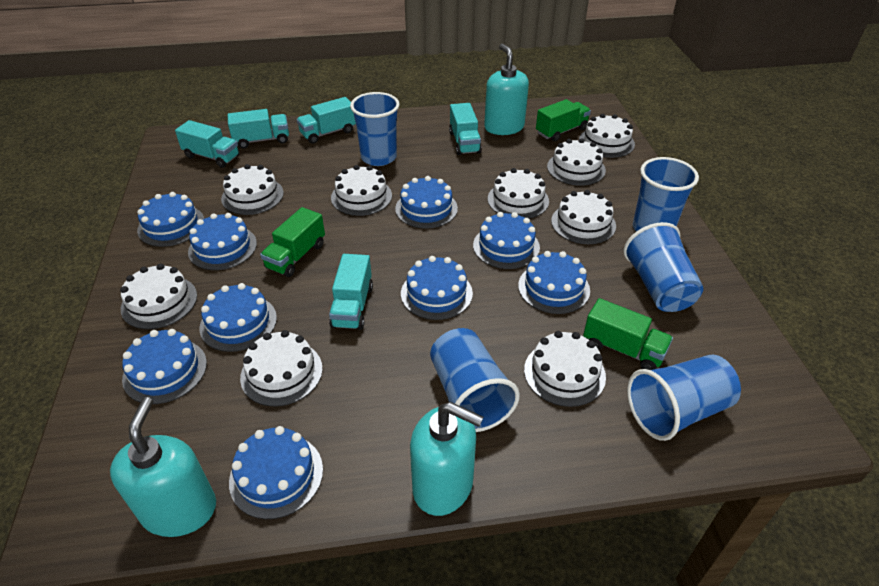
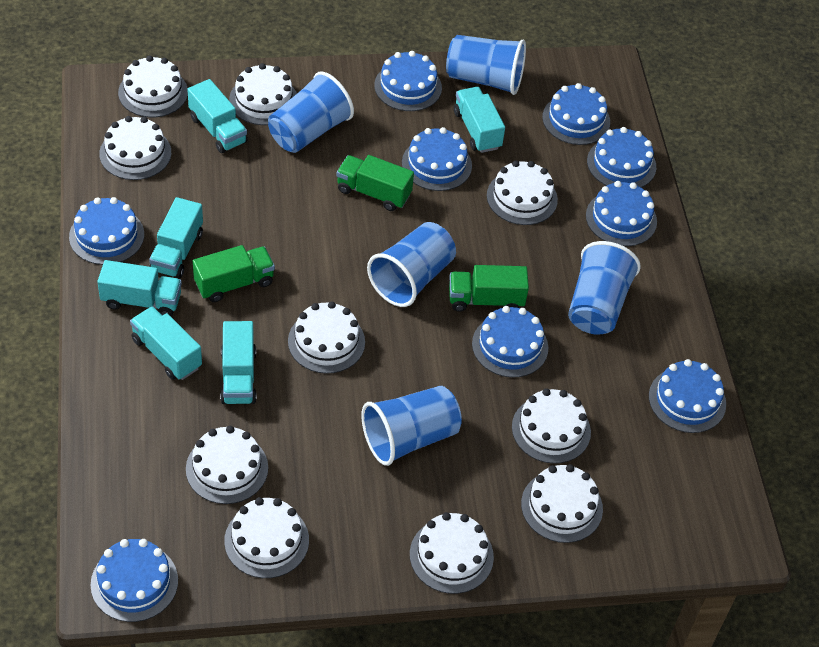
turquoise soap dispenser: 3 -> 0
turquoise truck: 5 -> 6
white cake: 9 -> 10

